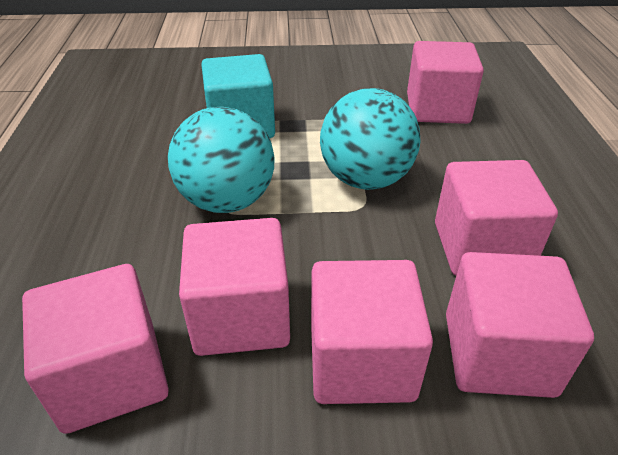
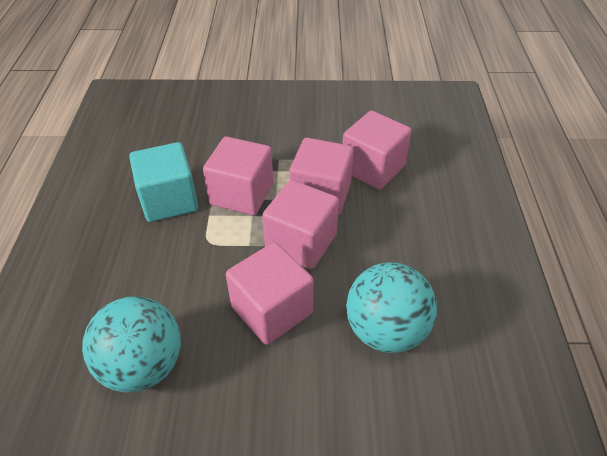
pink cube: 6 -> 5

